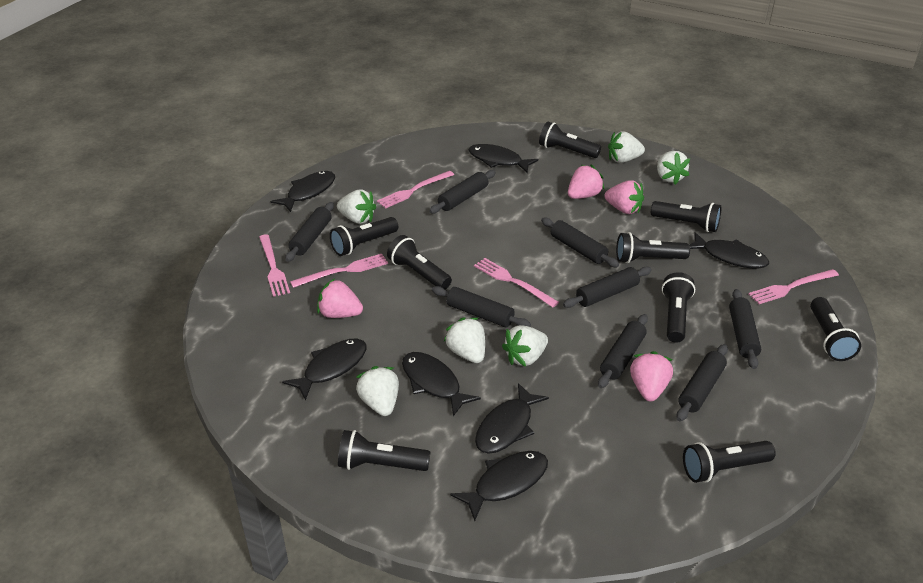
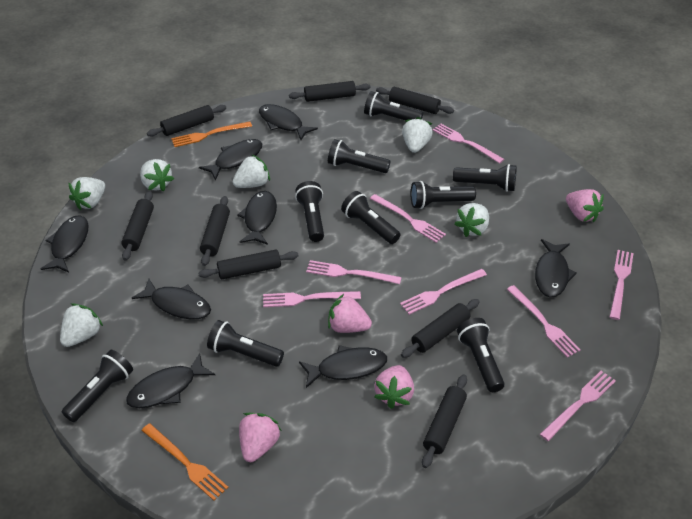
black fish: 7 -> 8
orange fork: 0 -> 2
pink fork: 5 -> 8

